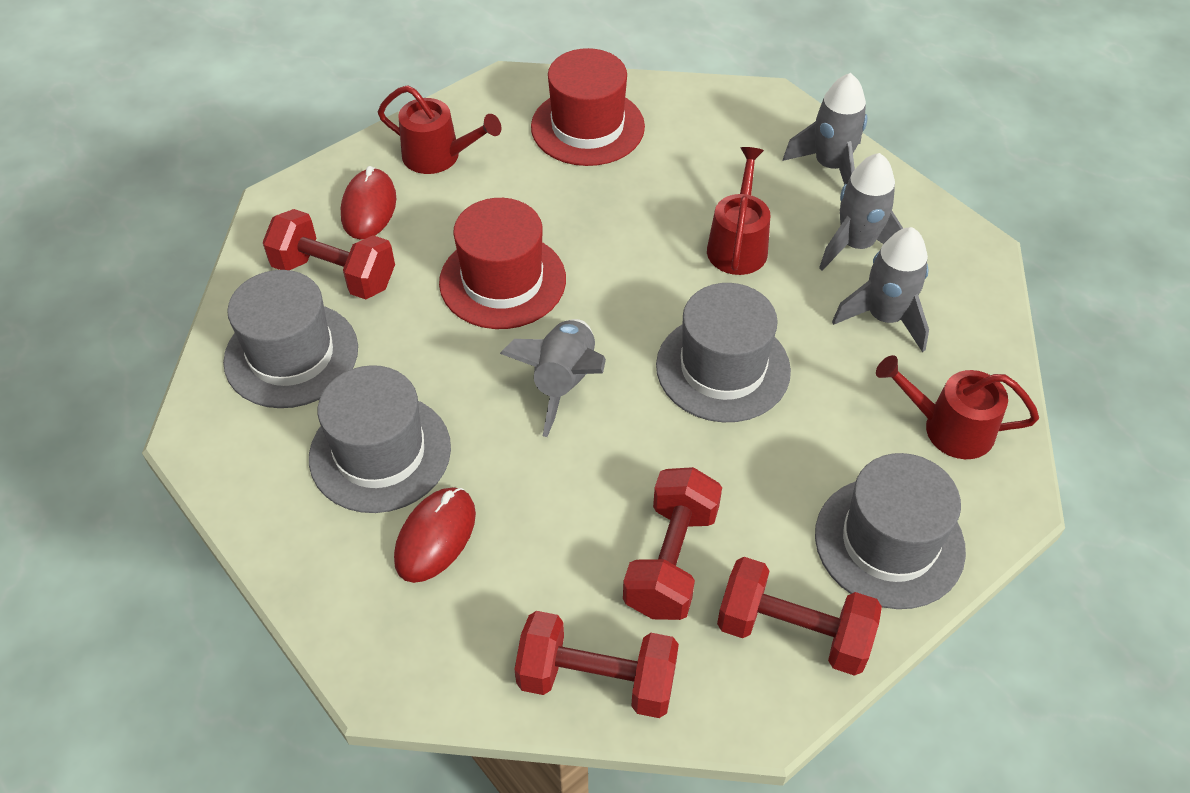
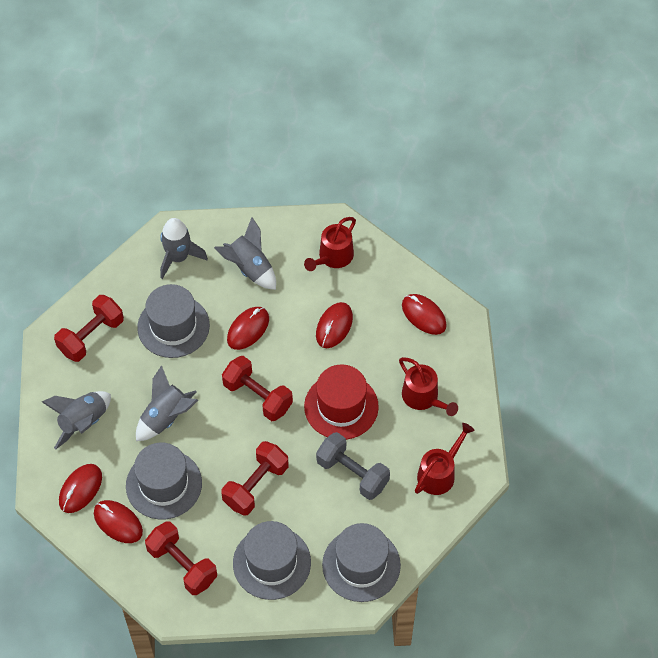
grey dumbbell: 0 -> 1
red hat: 2 -> 1
red mouse: 2 -> 5

